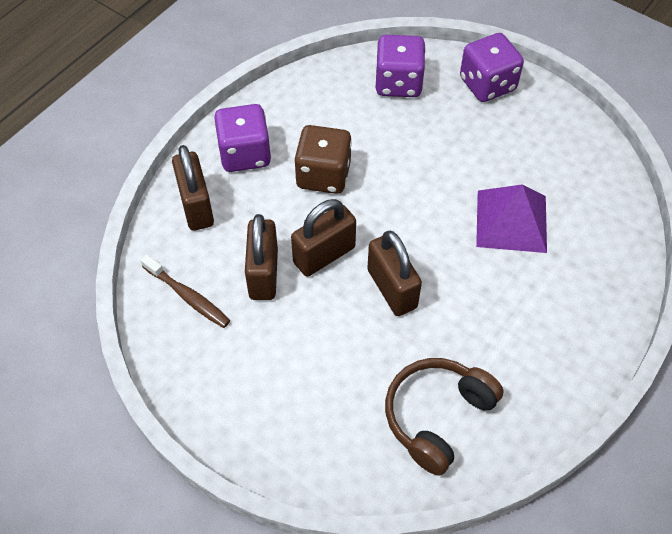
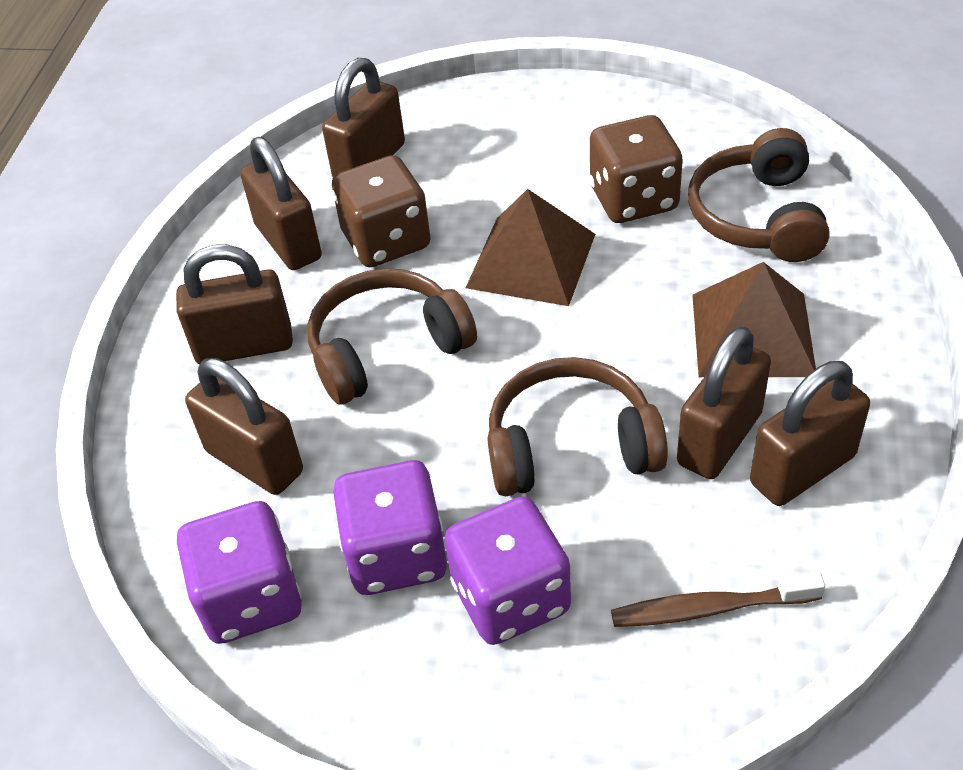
brown dice: 1 -> 2
brown headphones: 1 -> 3
brown padlock: 4 -> 6
brown pyramid: 0 -> 2
purple pyramid: 1 -> 0

